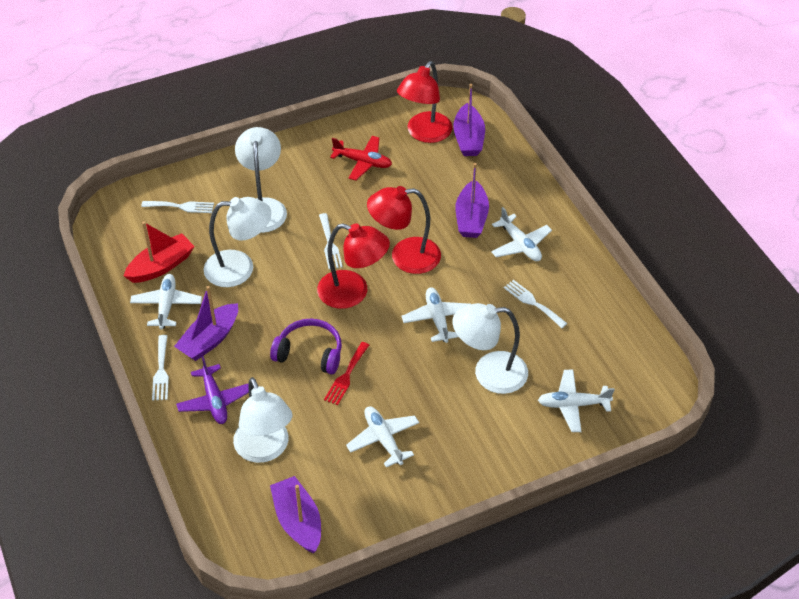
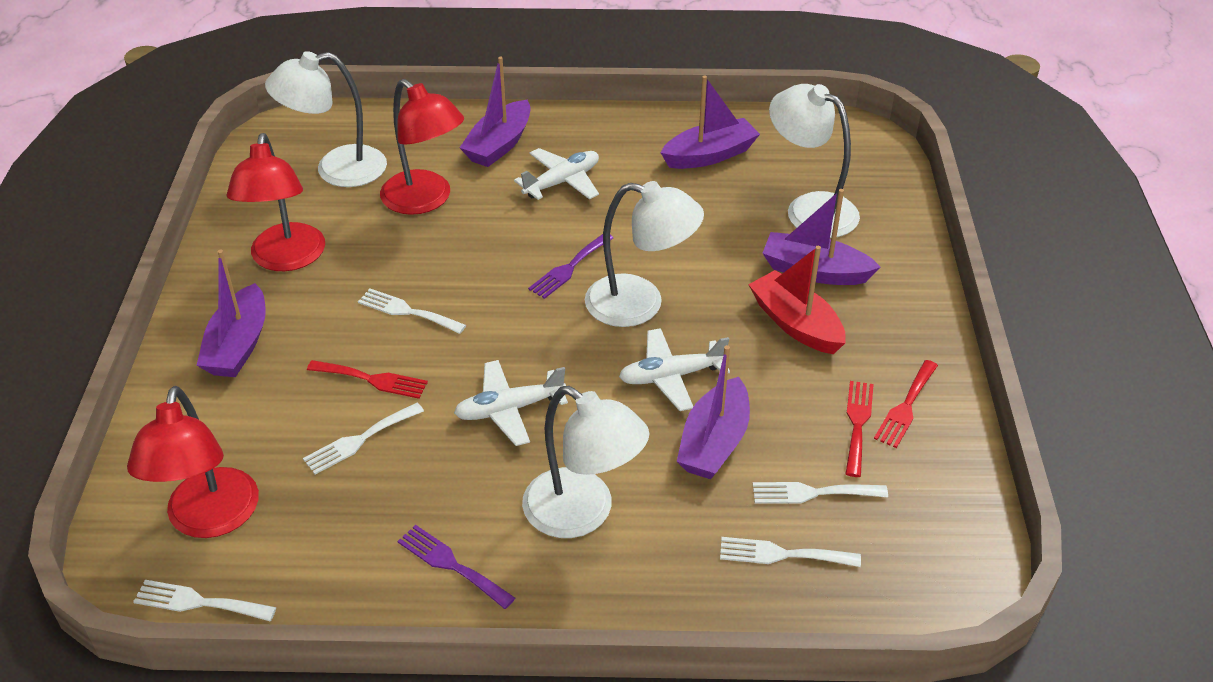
purple boat: 4 -> 5
purple fork: 0 -> 2
purple headphones: 1 -> 0
purple plane: 1 -> 0
red fork: 1 -> 3
red plane: 1 -> 0
white fork: 4 -> 5
white plane: 5 -> 3

